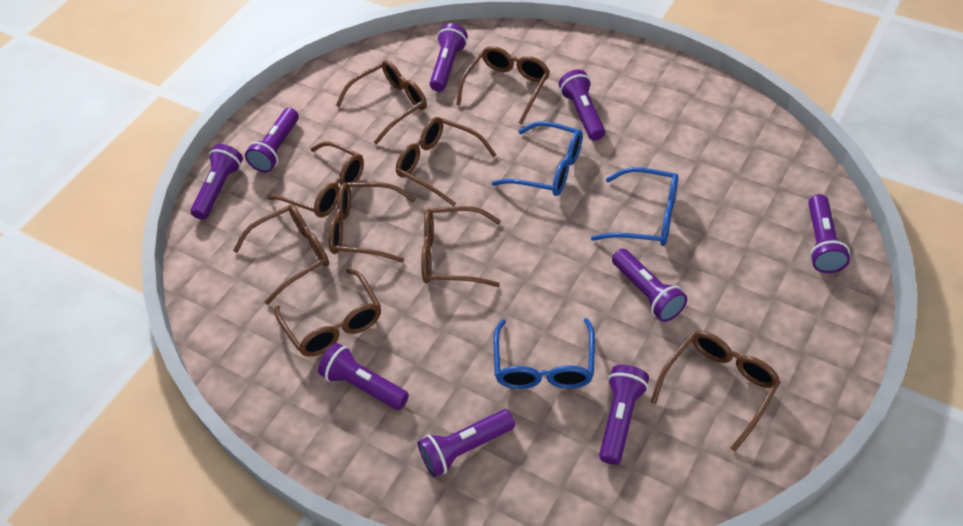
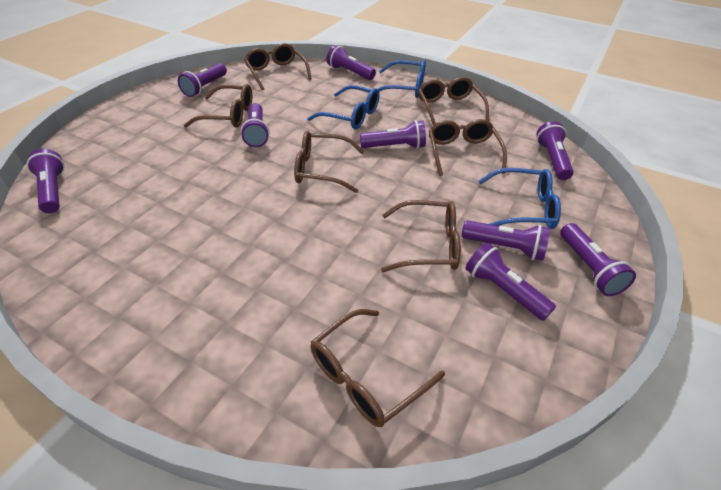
brown glasses: 9 -> 7

